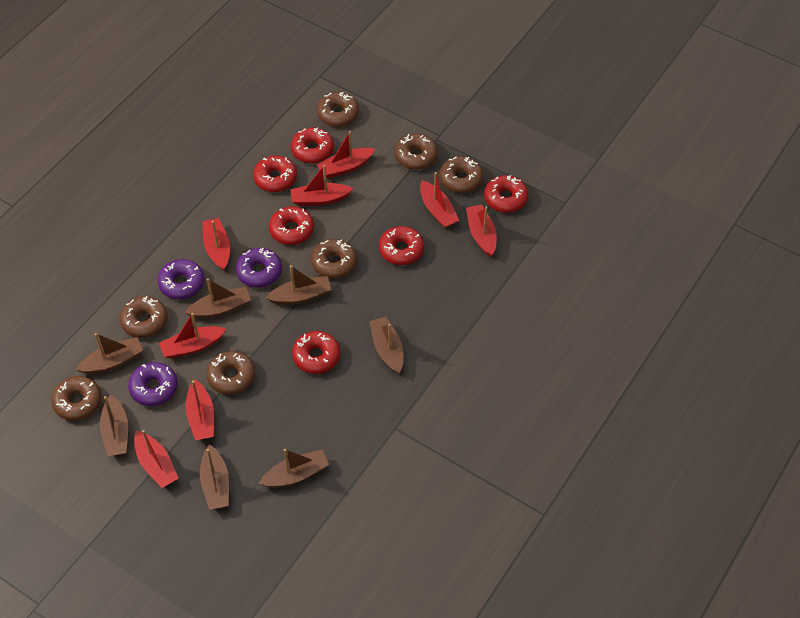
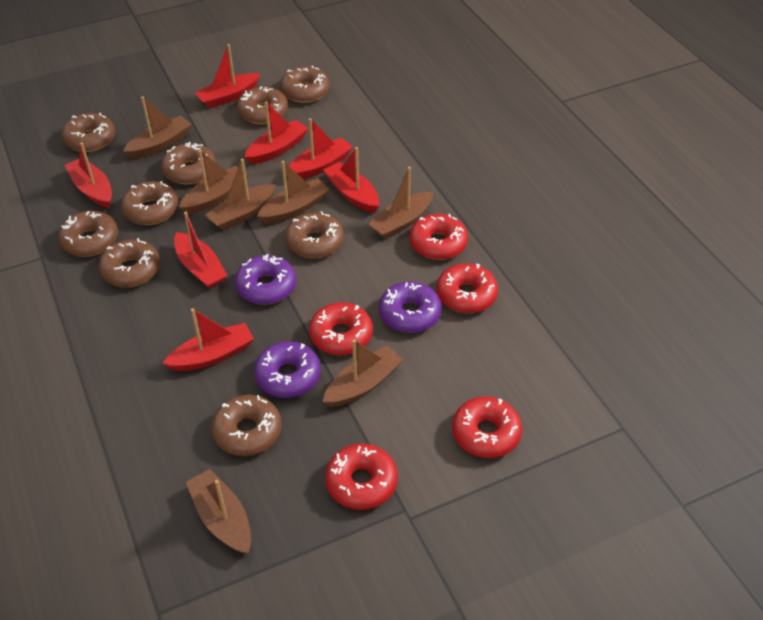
brown donut: 7 -> 9
red boat: 8 -> 7
red donut: 6 -> 5

